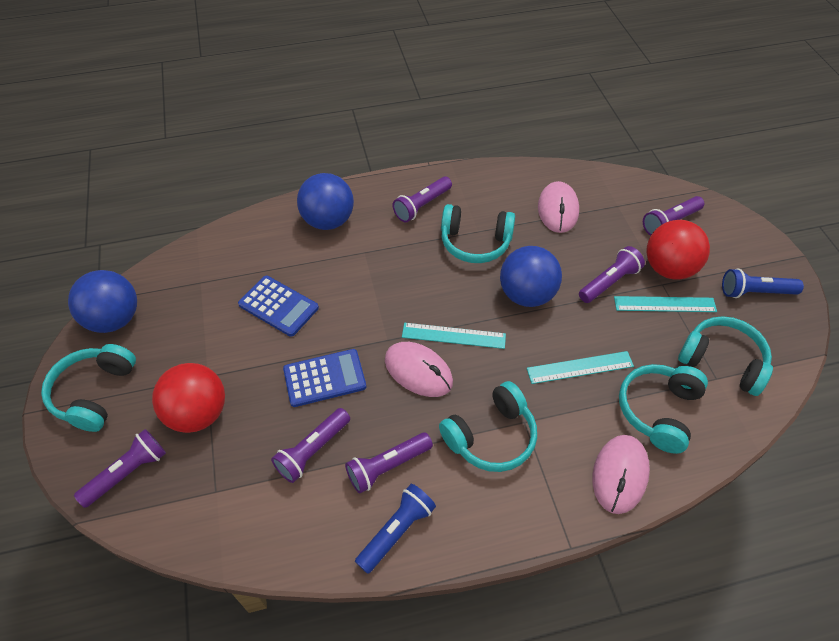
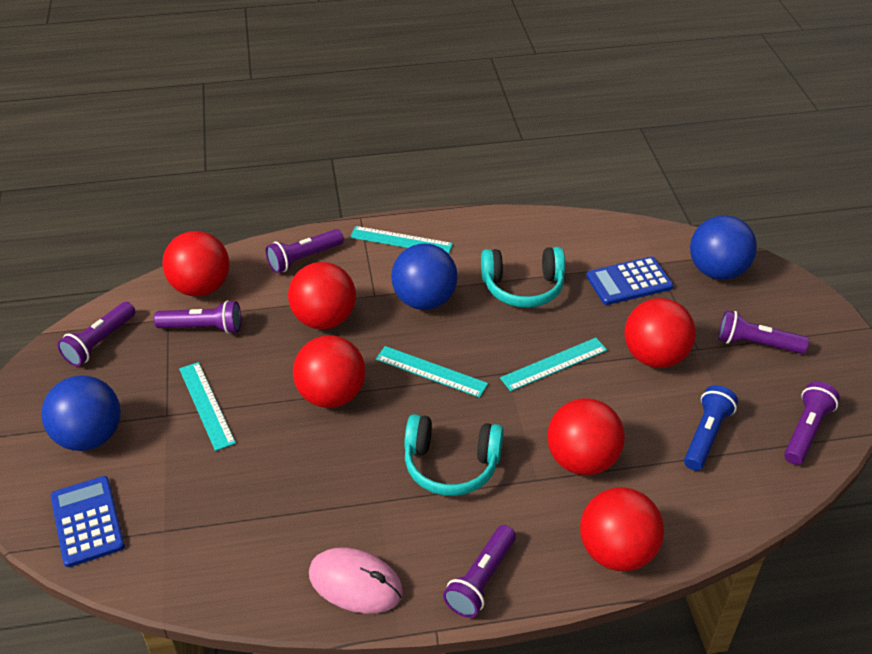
blue flashlight: 2 -> 1
pink mouse: 3 -> 1
red ball: 2 -> 6
turquoise headphones: 5 -> 2
turquoise ruler: 3 -> 4

